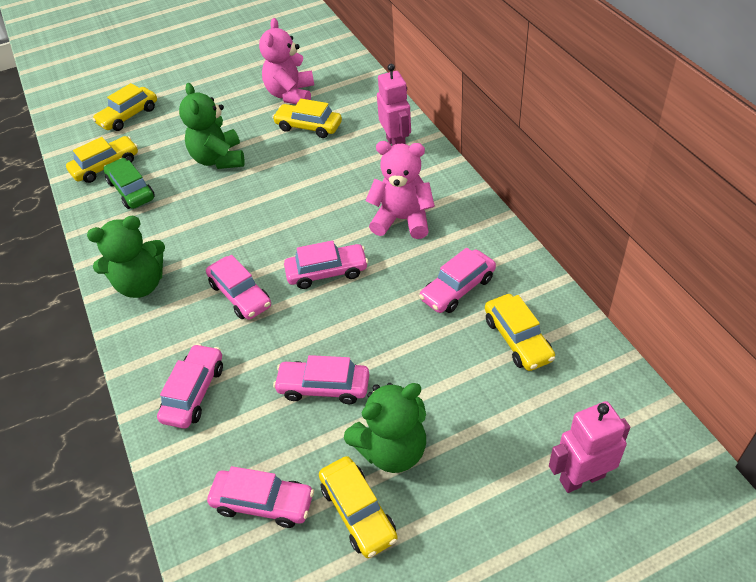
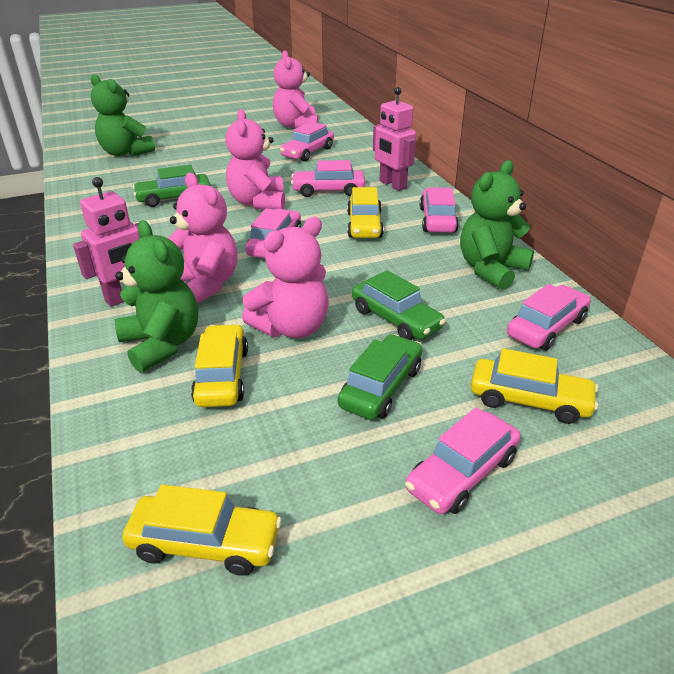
green car: 1 -> 3
pink teddy bear: 2 -> 4
yellow car: 5 -> 4

